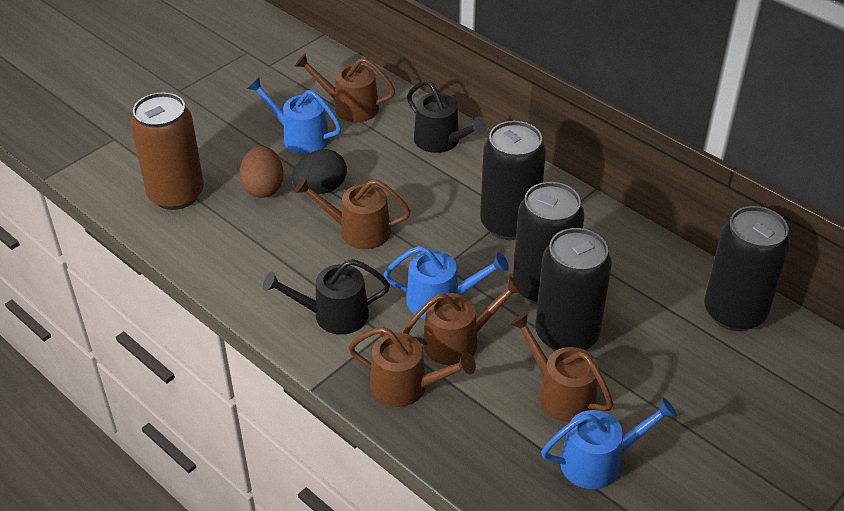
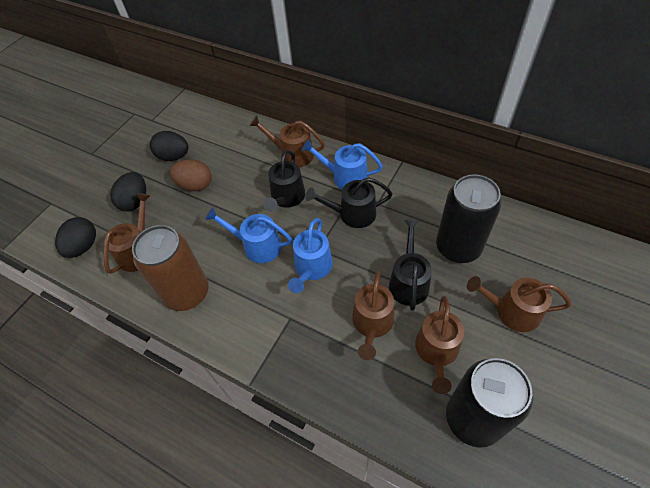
black can: 4 -> 2
black egg: 1 -> 3
black watering can: 2 -> 3

